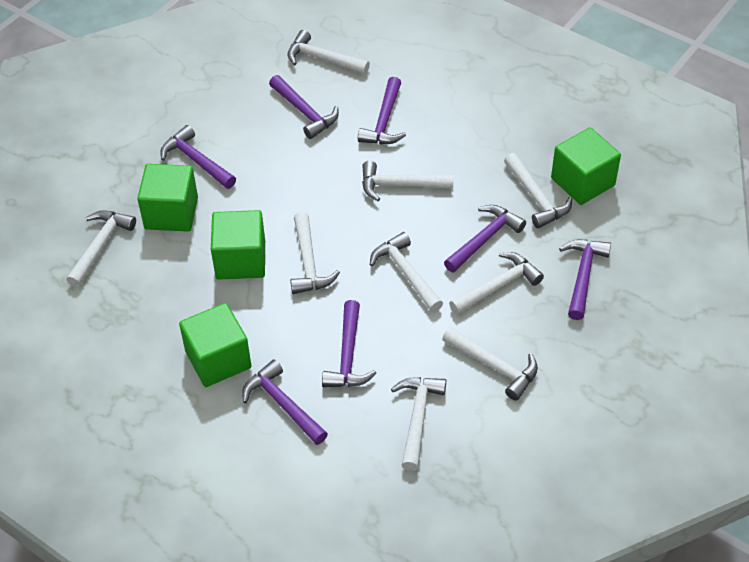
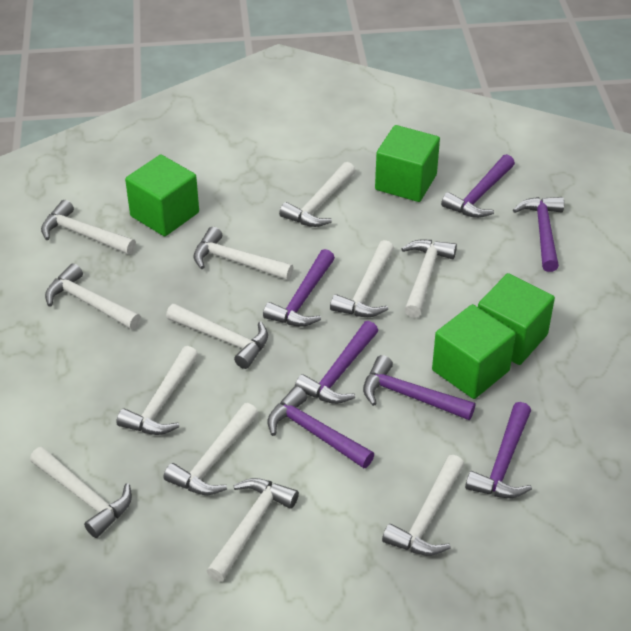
white hammer: 9 -> 12

